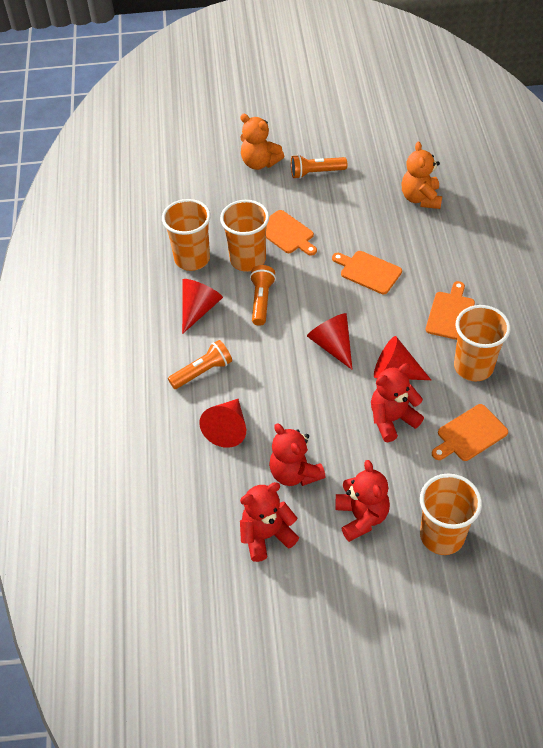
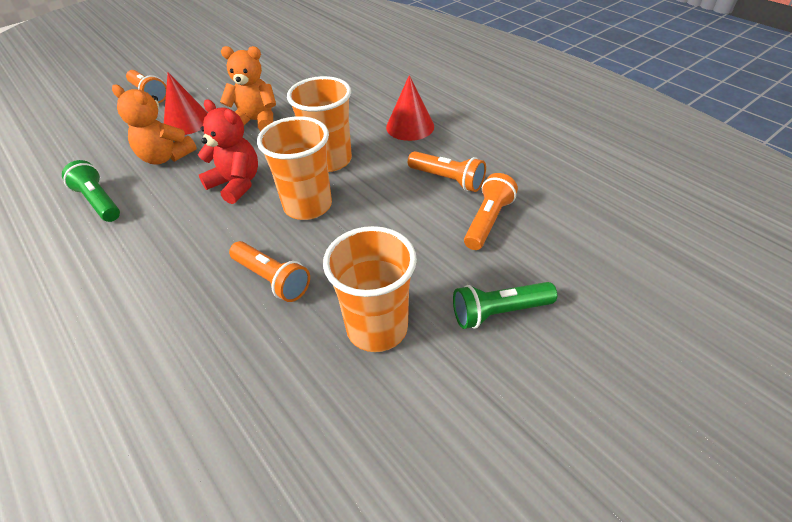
green flashlight: 0 -> 2
orange cup: 4 -> 3
orange cutting board: 4 -> 0
orange flashlight: 3 -> 4
red cone: 4 -> 2
red teddy bear: 4 -> 1

